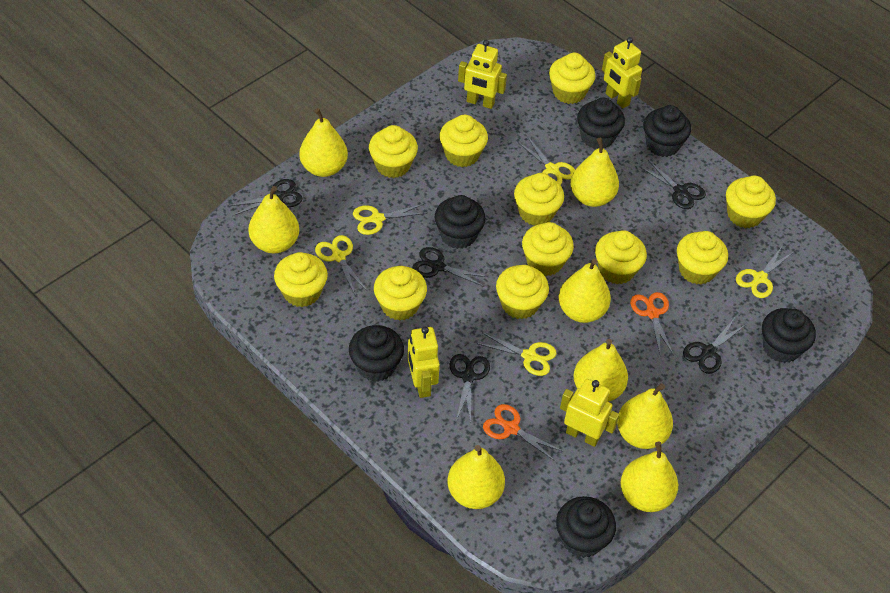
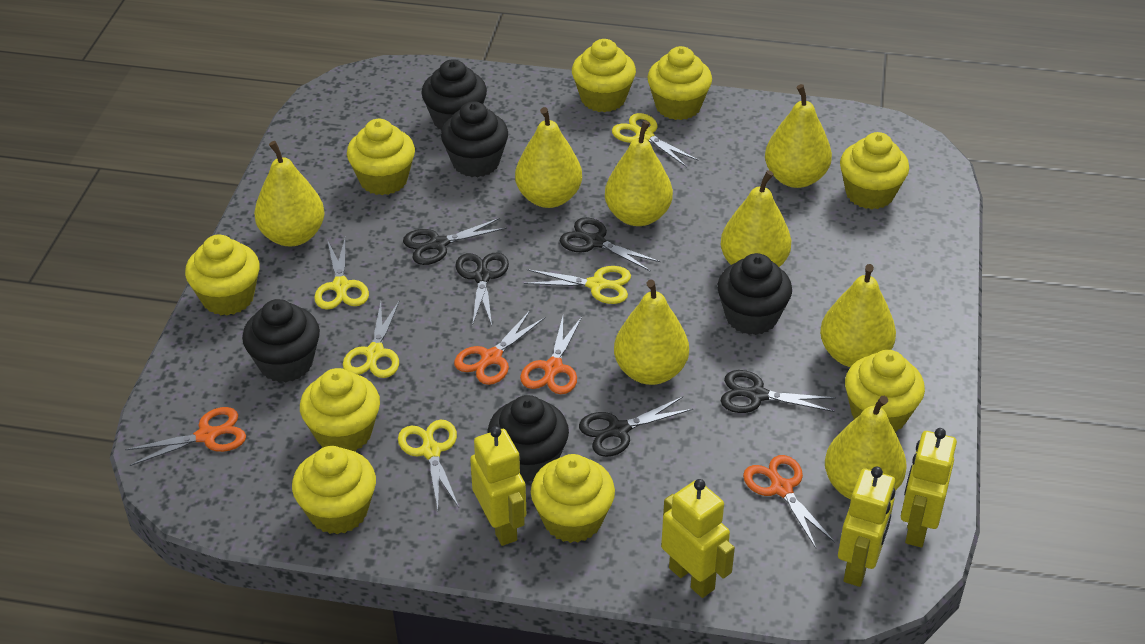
black cupcake: 6 -> 5
orange scissors: 2 -> 4
yellow cupcake: 11 -> 9

